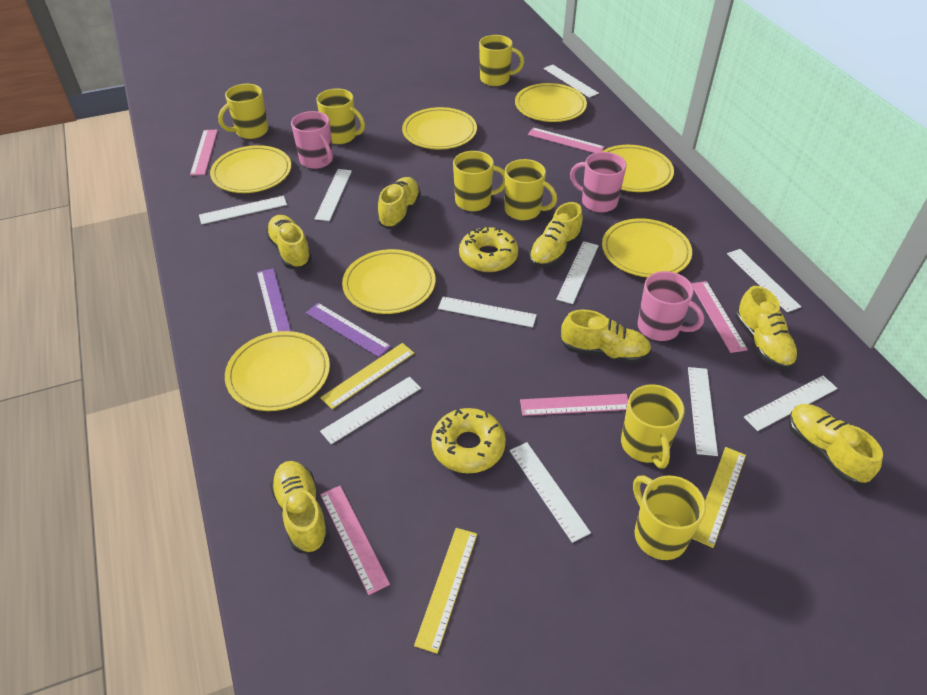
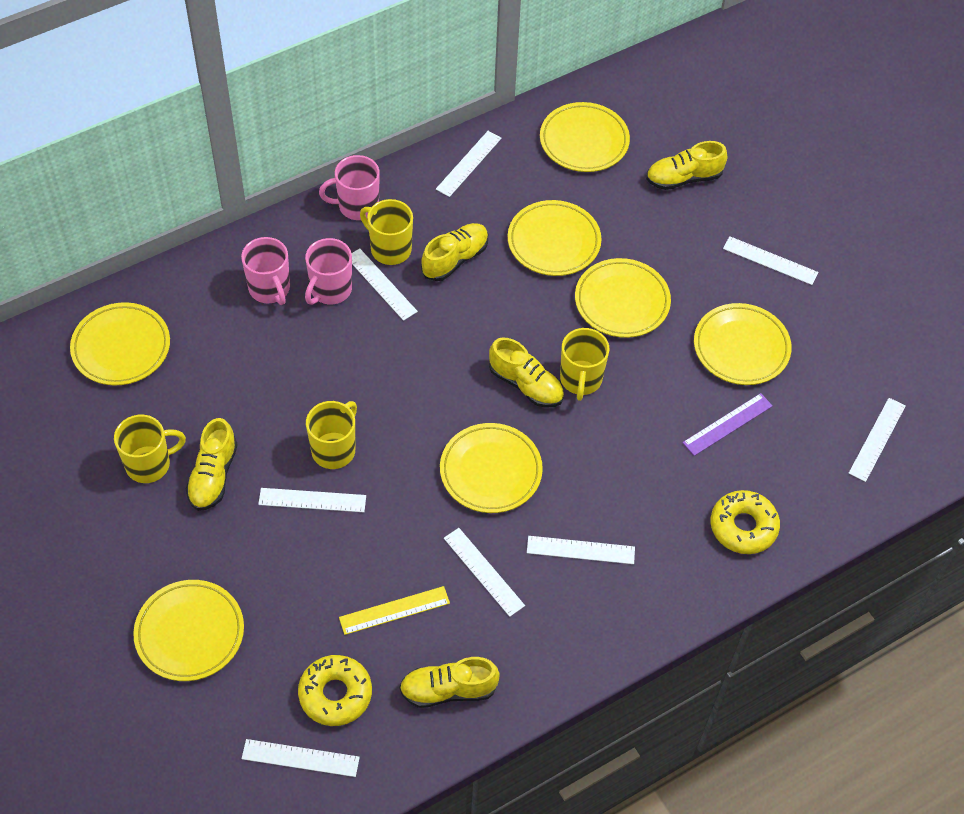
pink ruler: 5 -> 0
purple ruler: 2 -> 1
white ruler: 10 -> 8
yellow mug: 7 -> 4
yellow ruler: 3 -> 1
yellow shoe: 7 -> 5

